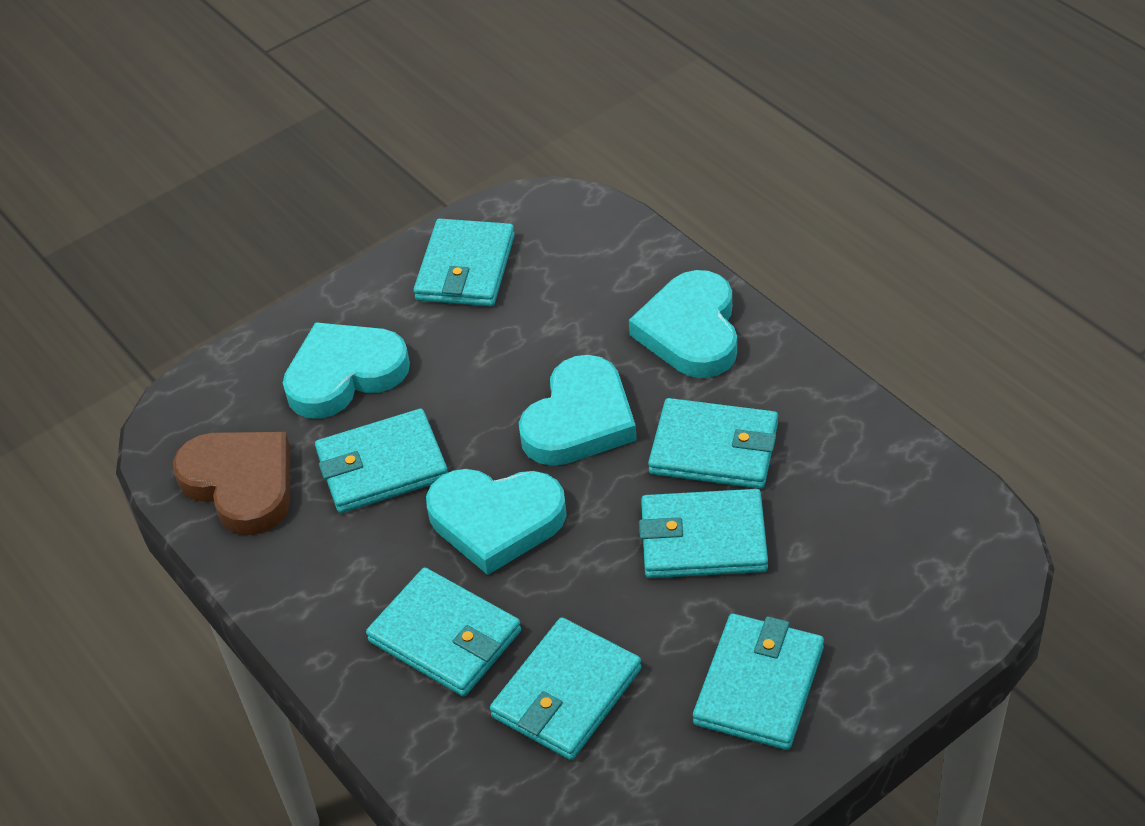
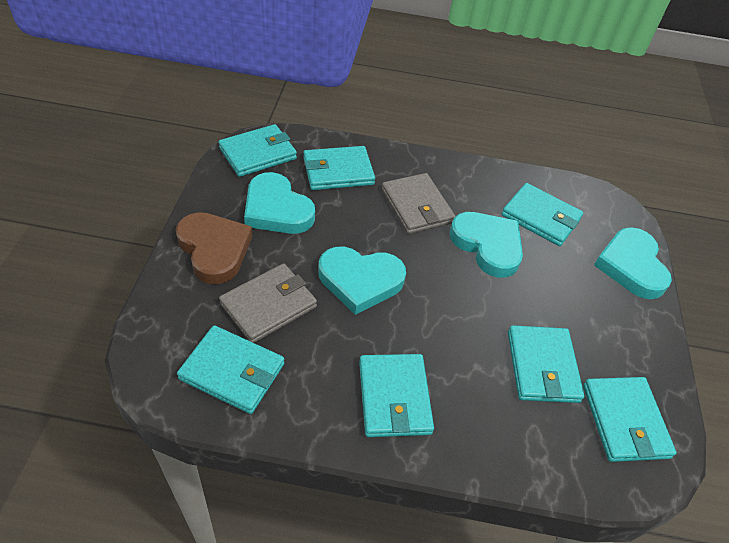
grey wallet: 0 -> 2

